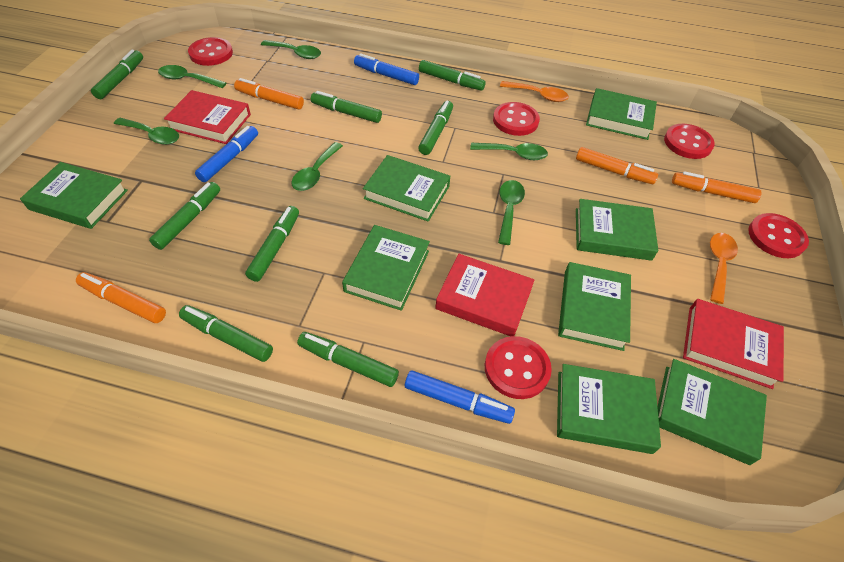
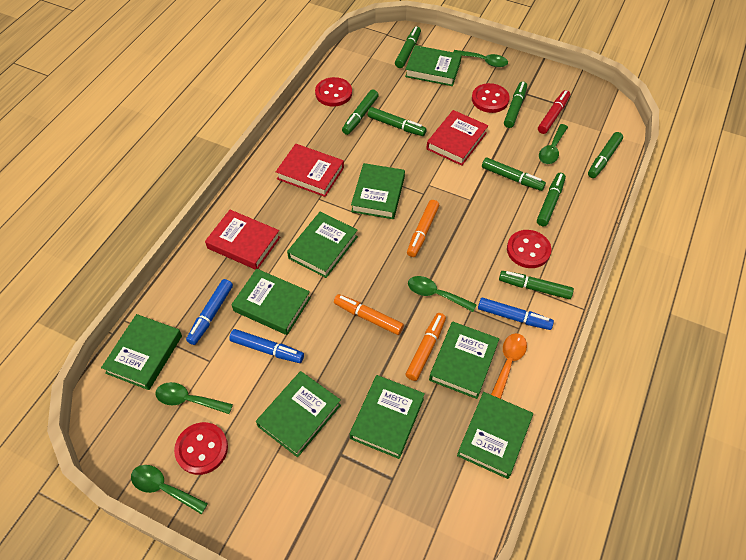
green book: 8 -> 9
green spoon: 6 -> 5
orange marker: 4 -> 3
orange spoon: 2 -> 1
red button: 5 -> 4
red marker: 0 -> 1

